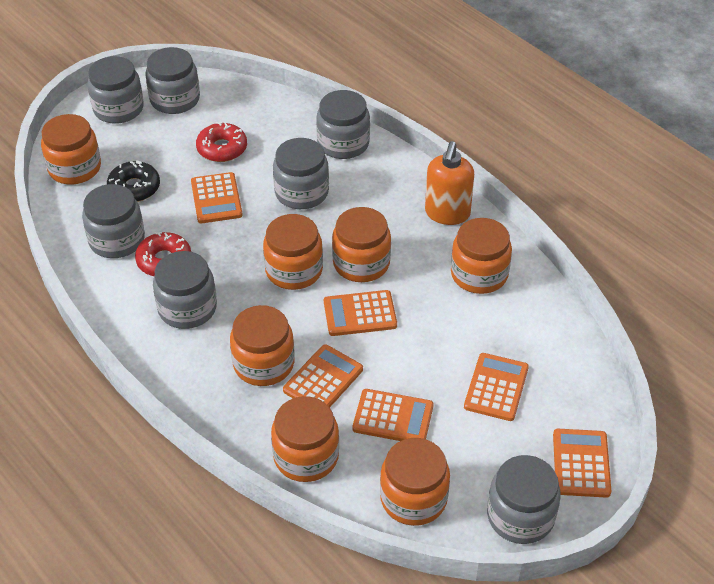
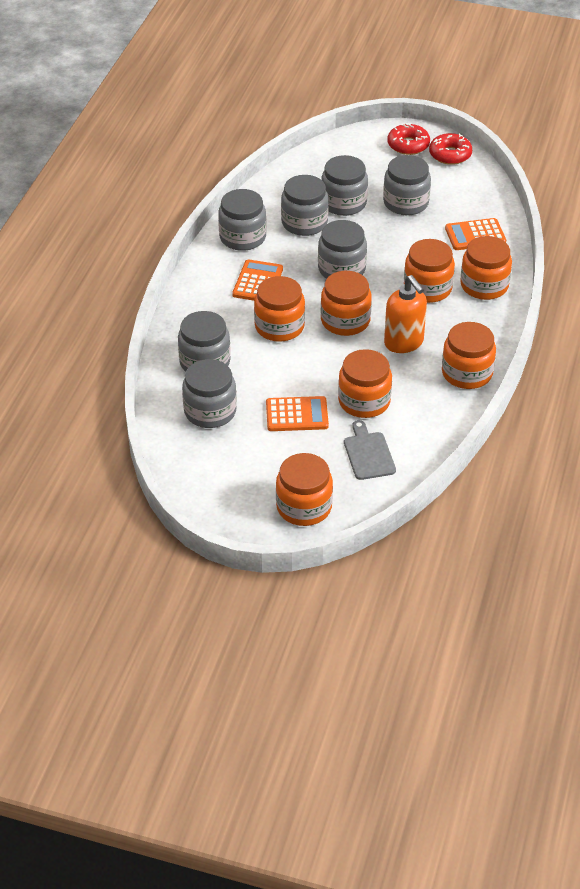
black donut: 1 -> 0
grey cutting board: 0 -> 1
orange calculator: 6 -> 3

